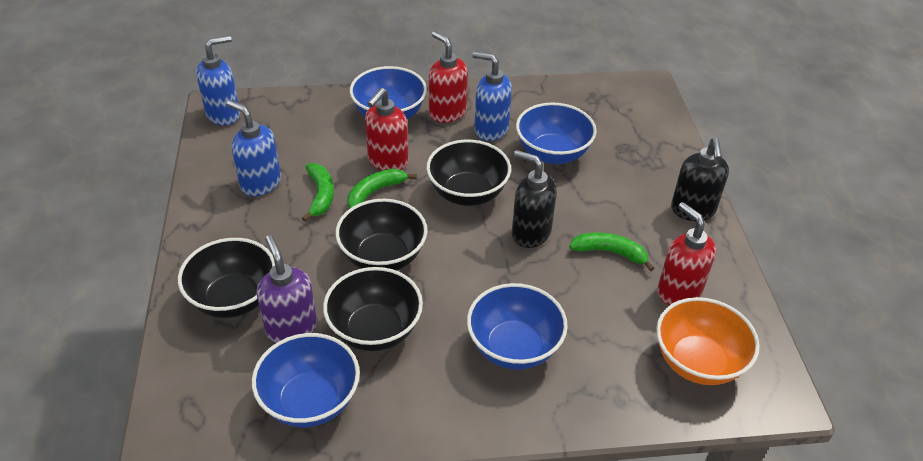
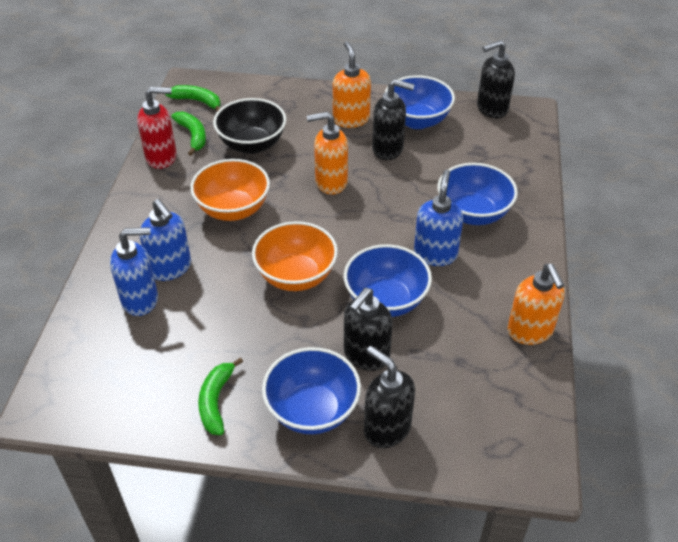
black bowl: 4 -> 1
black soap dispenser: 2 -> 4
orange bowl: 1 -> 2
orange soap dispenser: 0 -> 3
purple soap dispenser: 1 -> 0
red soap dispenser: 3 -> 1

